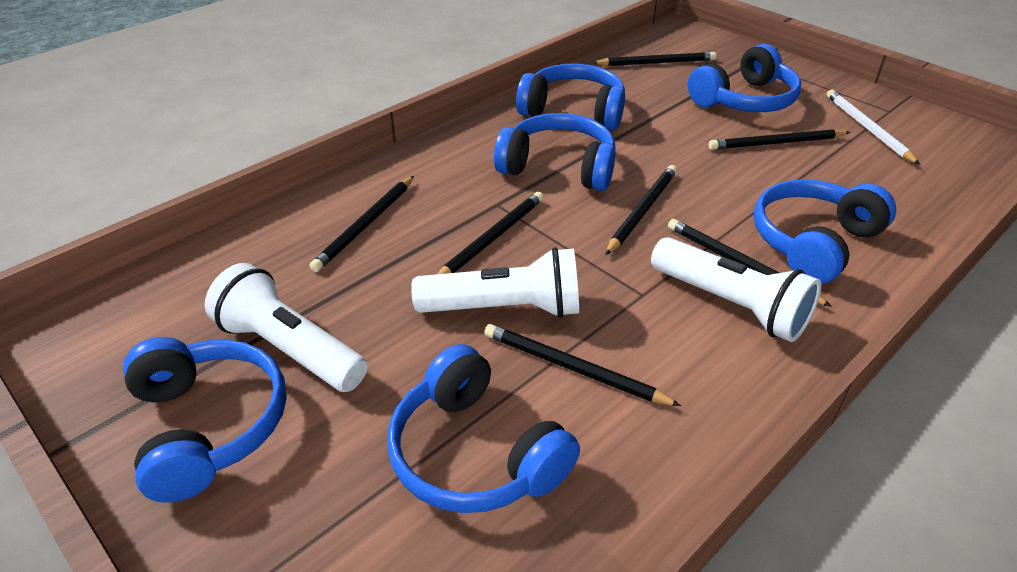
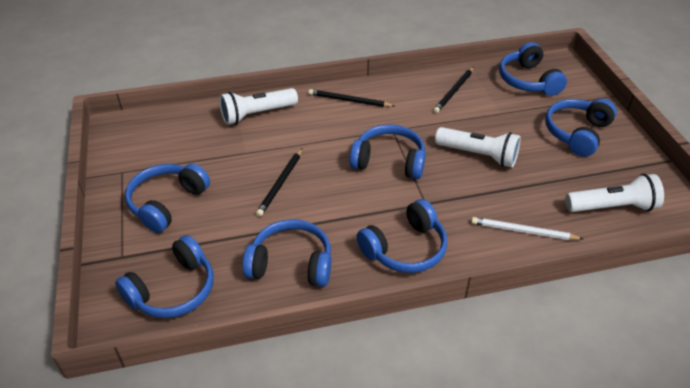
black pencil: 7 -> 3
blue headphones: 6 -> 7

